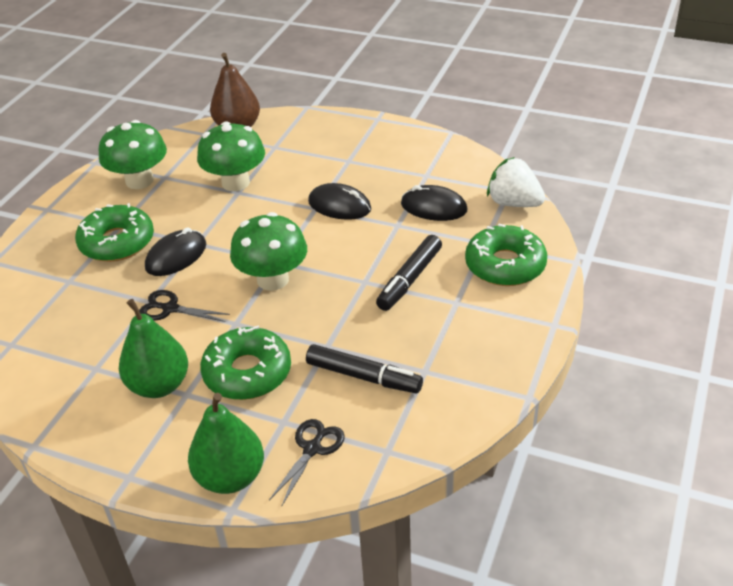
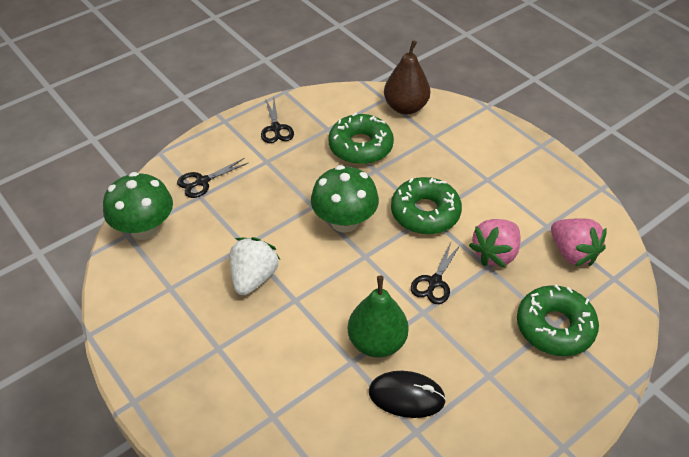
black marker: 2 -> 0
black mouse: 3 -> 1
black scissors: 2 -> 3
green mushroom: 3 -> 2
green pear: 2 -> 1
pink strawberry: 0 -> 2

